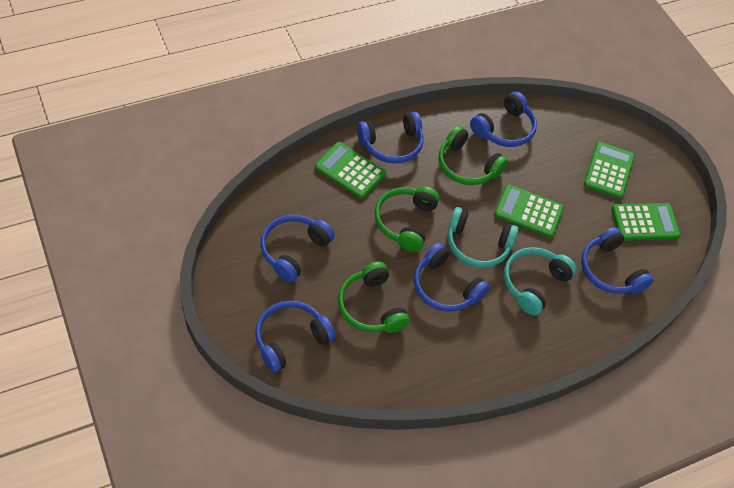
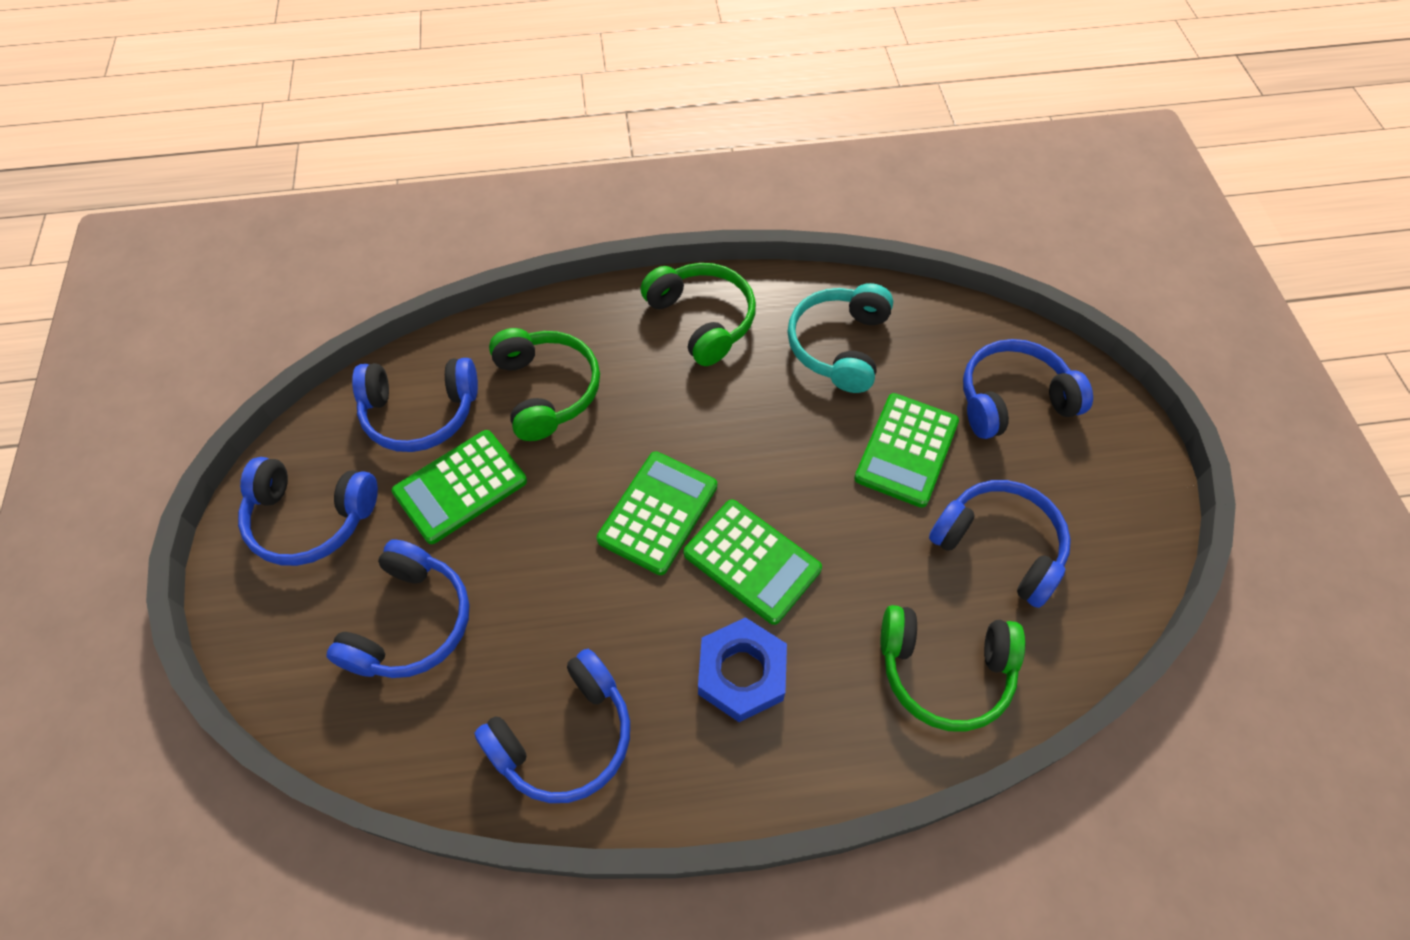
blue nut: 0 -> 1
turquoise headphones: 2 -> 1

